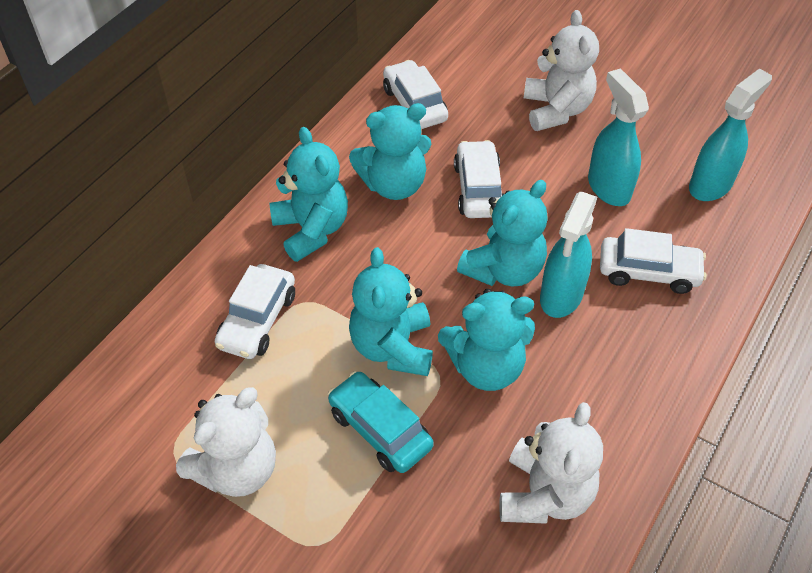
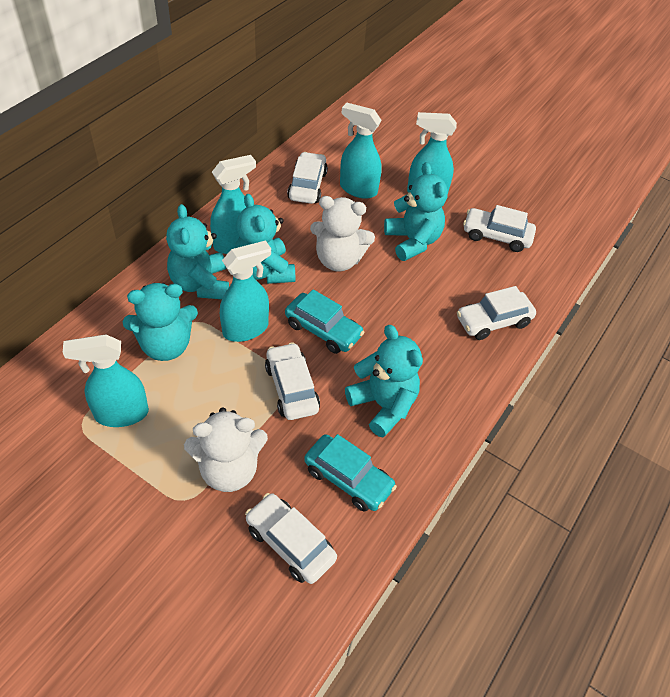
turquoise car: 1 -> 2
turquoise spray bottle: 3 -> 5
white car: 4 -> 5
white teddy bear: 3 -> 2

